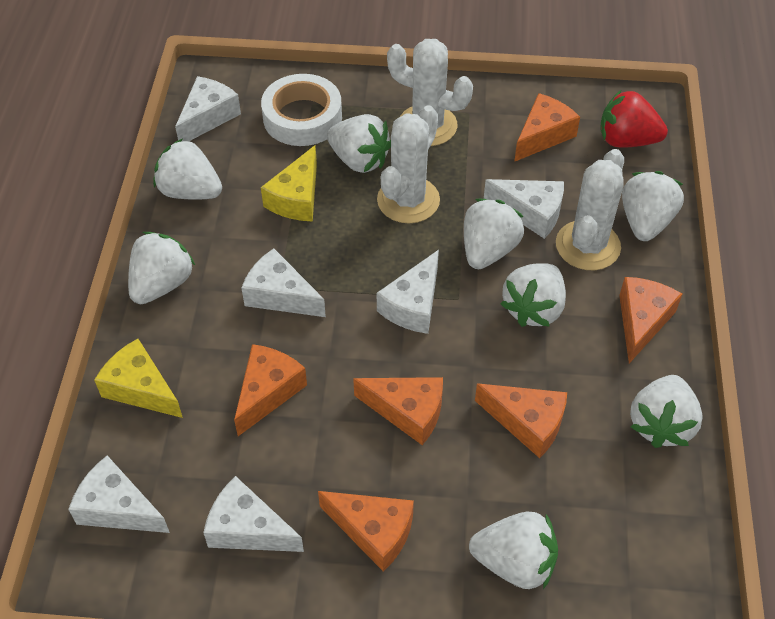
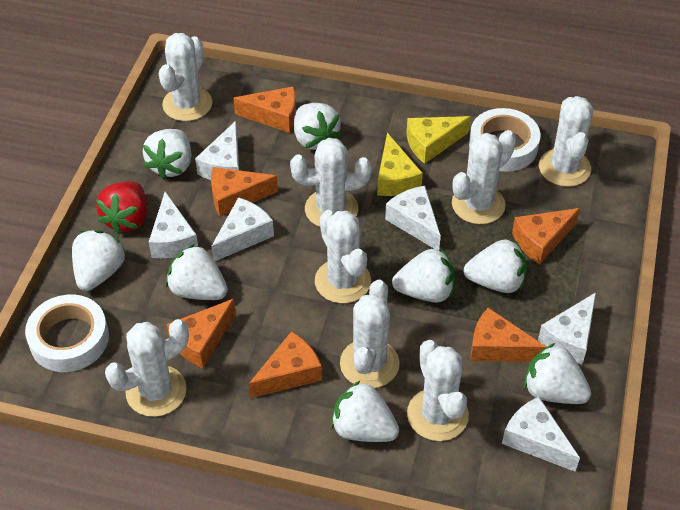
white cactus: 3 -> 8
white tape: 1 -> 2

